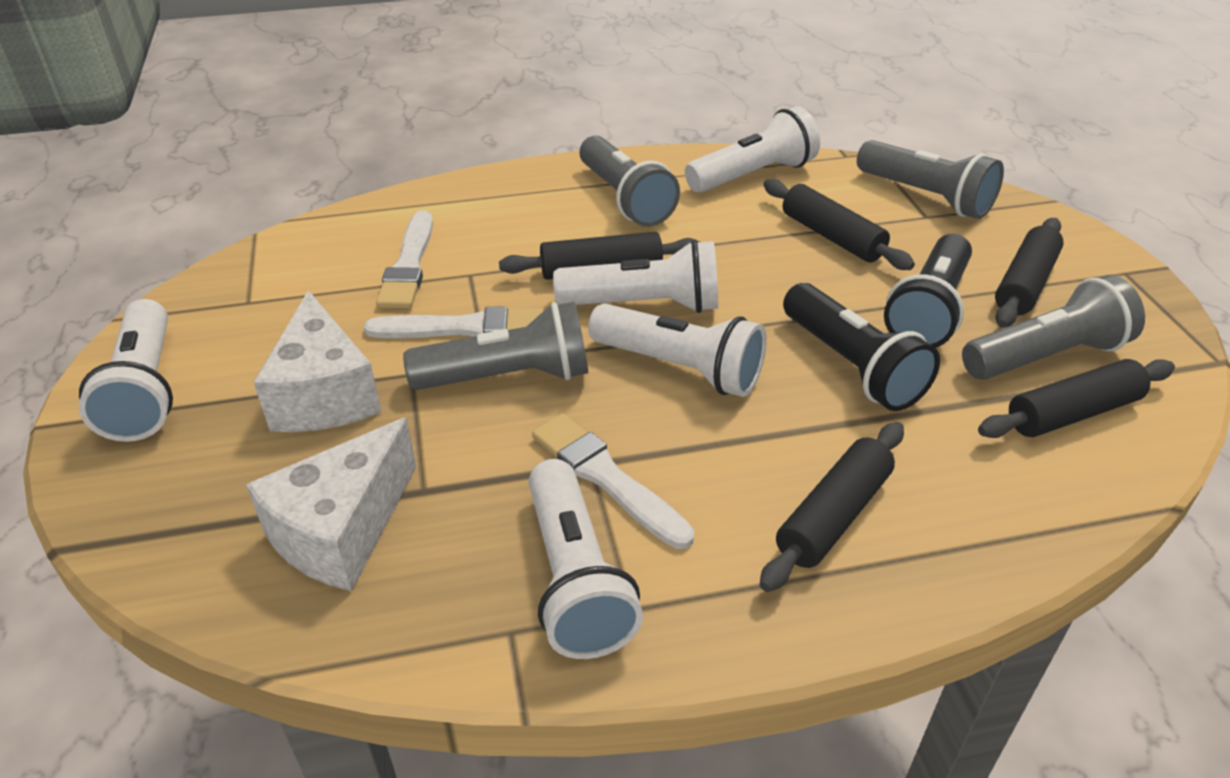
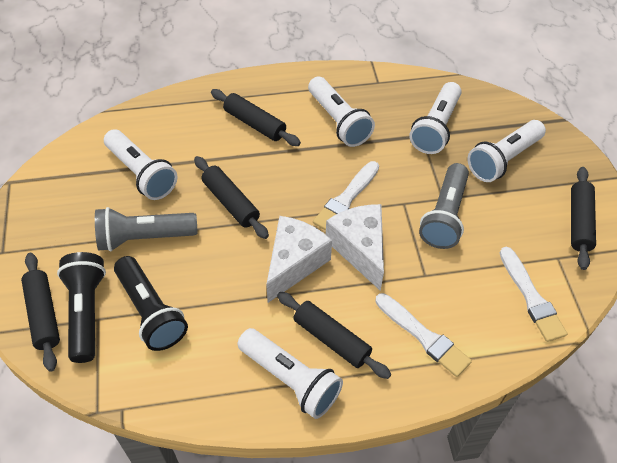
grey flashlight: 4 -> 2

